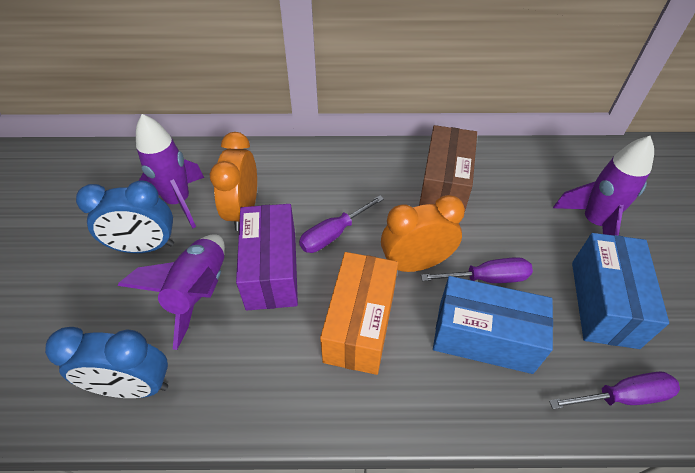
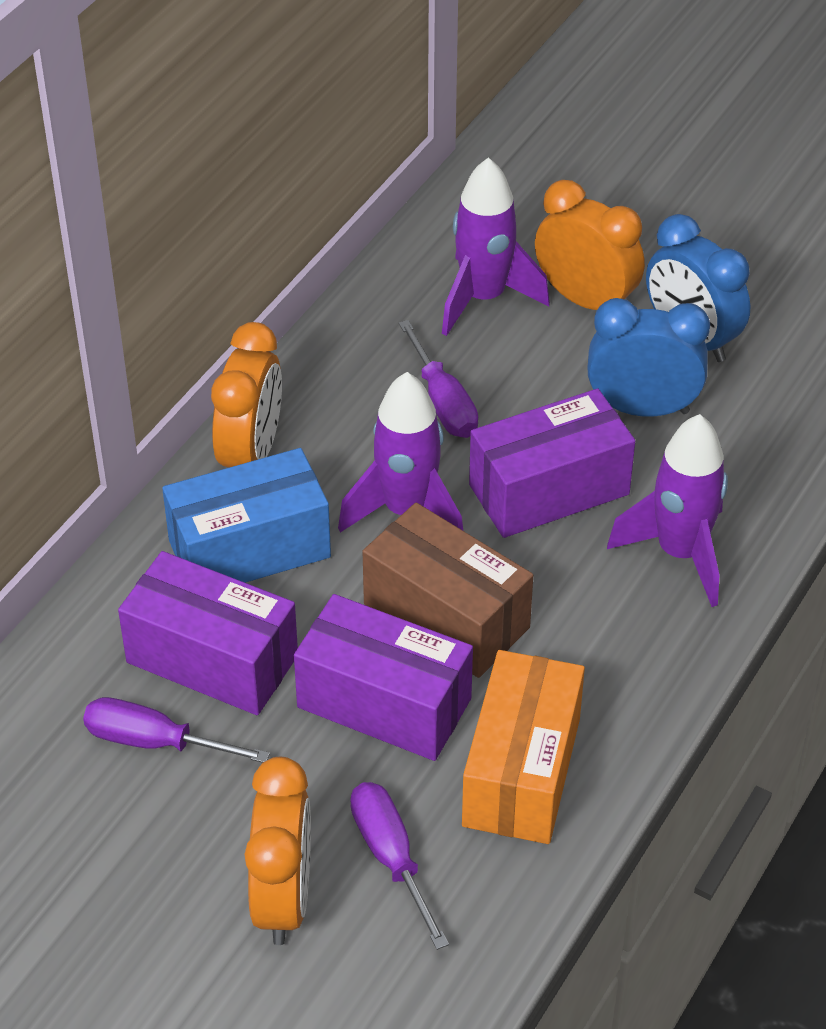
blue box: 2 -> 1
orange clock: 2 -> 3
purple box: 1 -> 3

